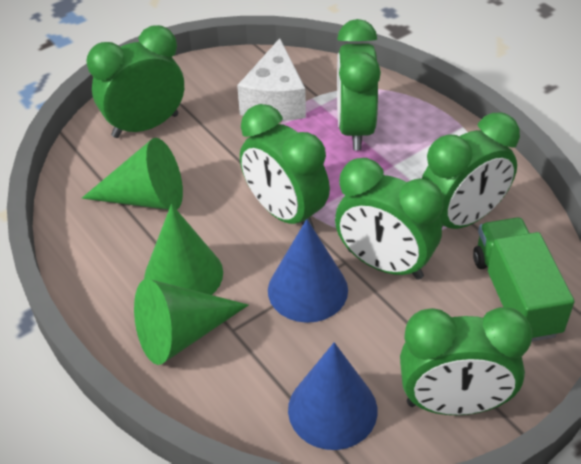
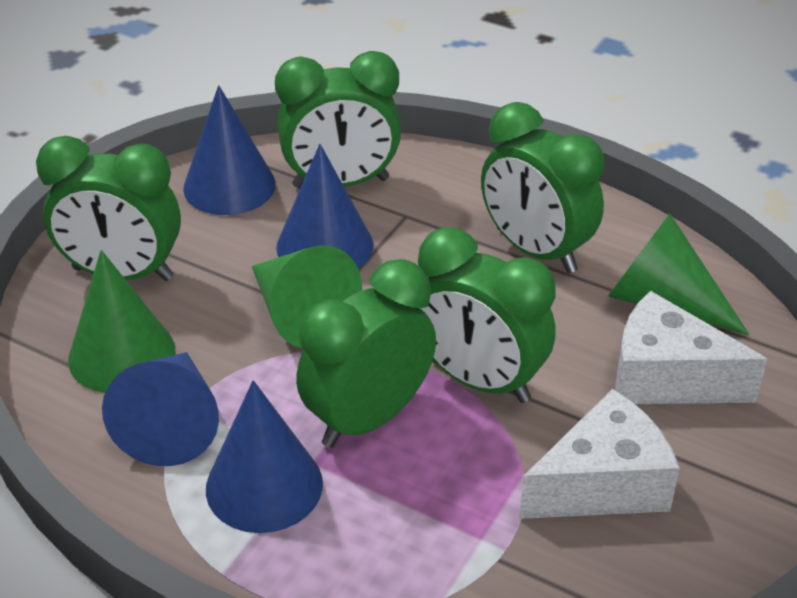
blue cone: 2 -> 4
green clock: 6 -> 5
green truck: 1 -> 0
white cheese: 1 -> 2

